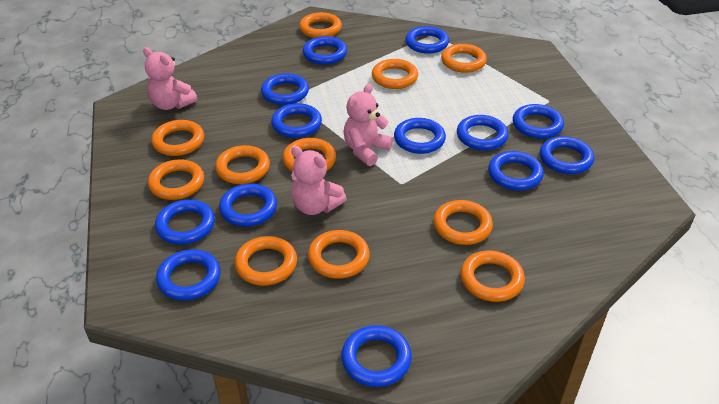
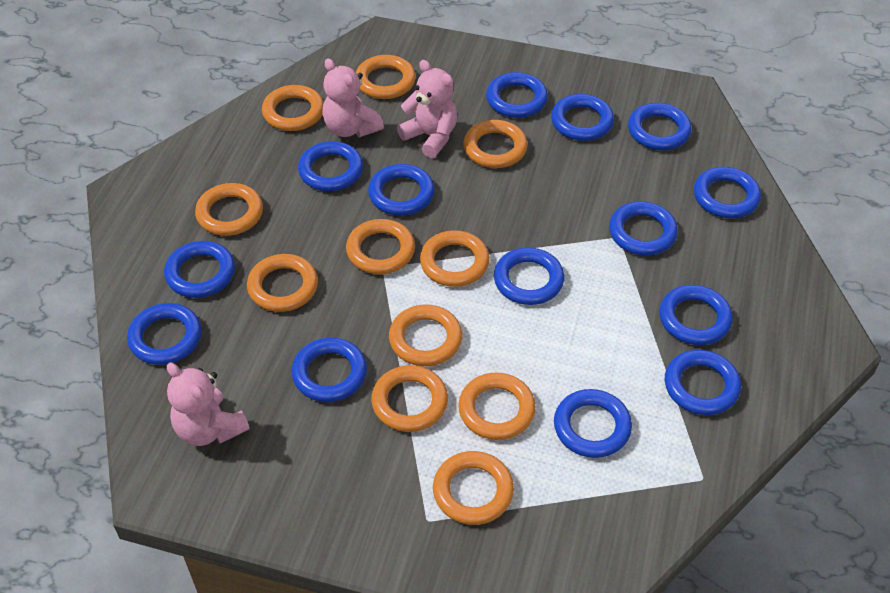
blue ring: 13 -> 14

